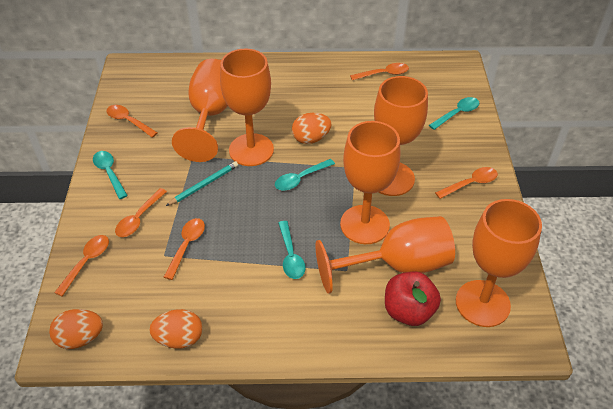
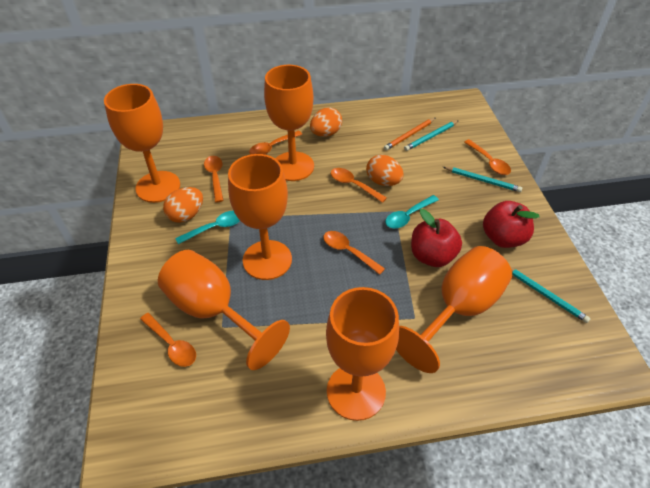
orange pencil: 0 -> 1
red apple: 1 -> 2
turquoise pencil: 1 -> 3
turquoise spoon: 4 -> 2

